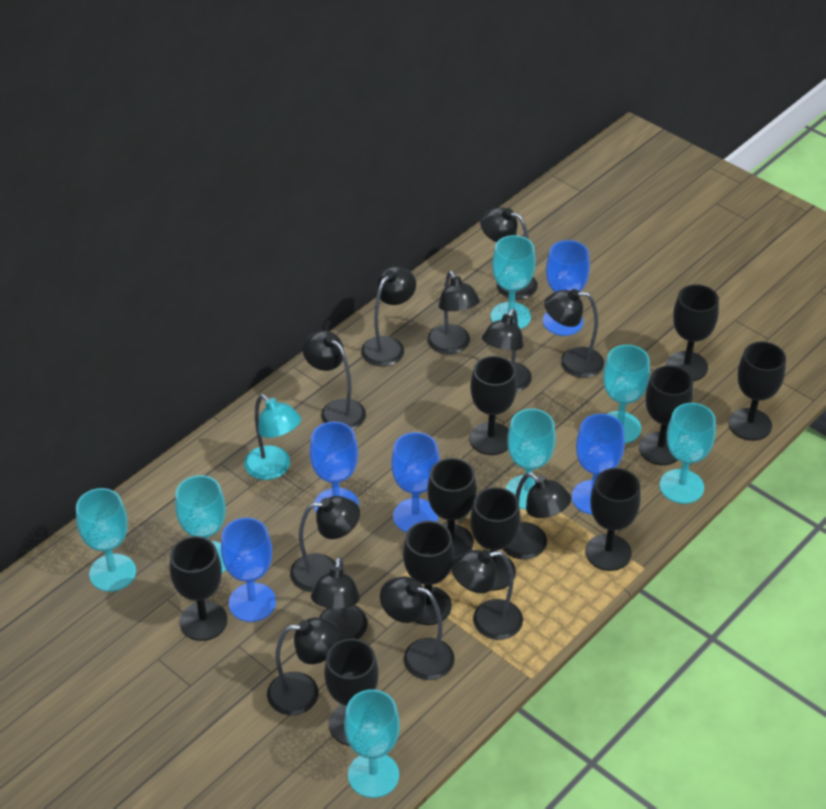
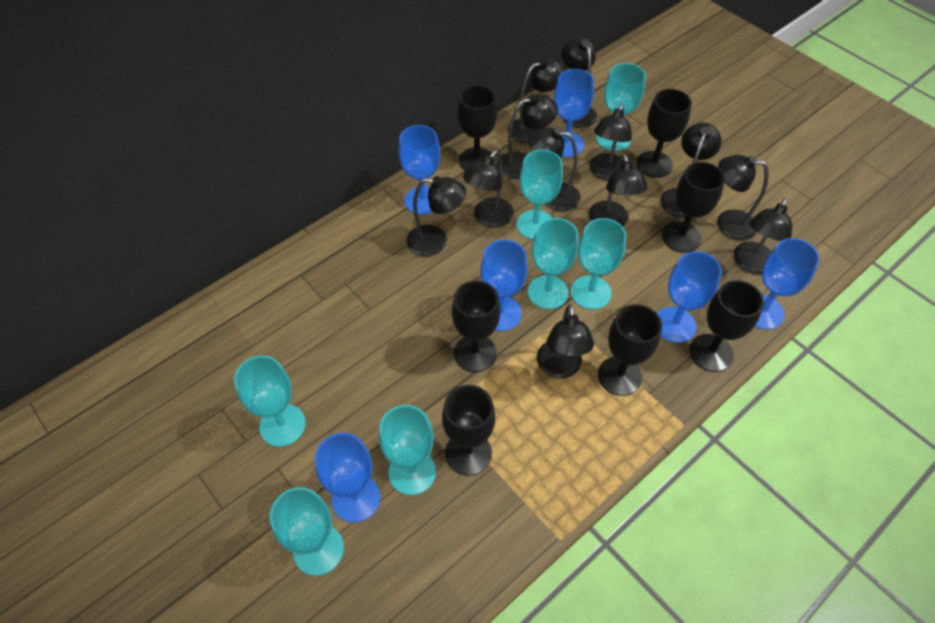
black goblet: 10 -> 7
blue goblet: 5 -> 6
turquoise lamp: 1 -> 0

